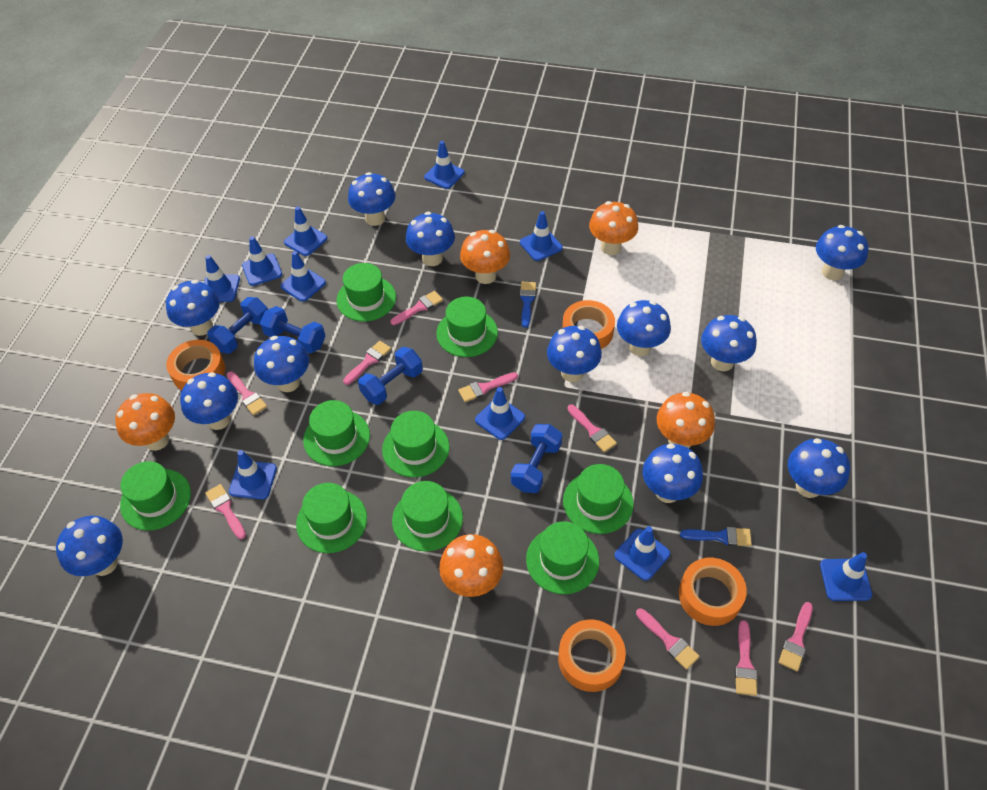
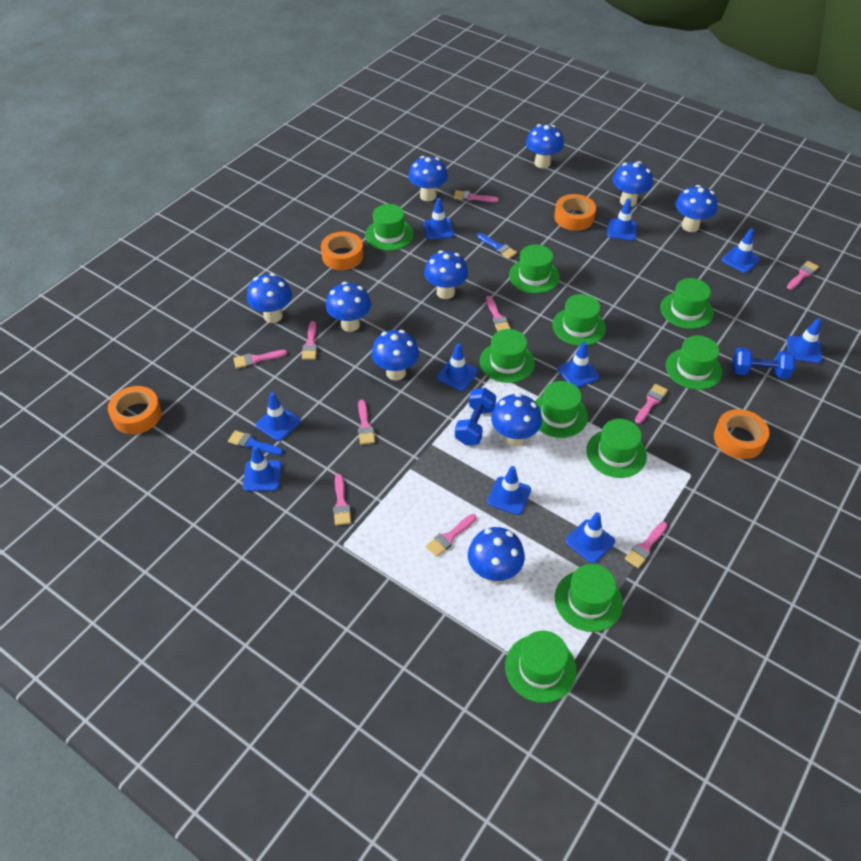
blue dumbbell: 4 -> 2
blue mushroom: 12 -> 10
green hat: 9 -> 10
orange mushroom: 5 -> 0
pink brush: 9 -> 10

